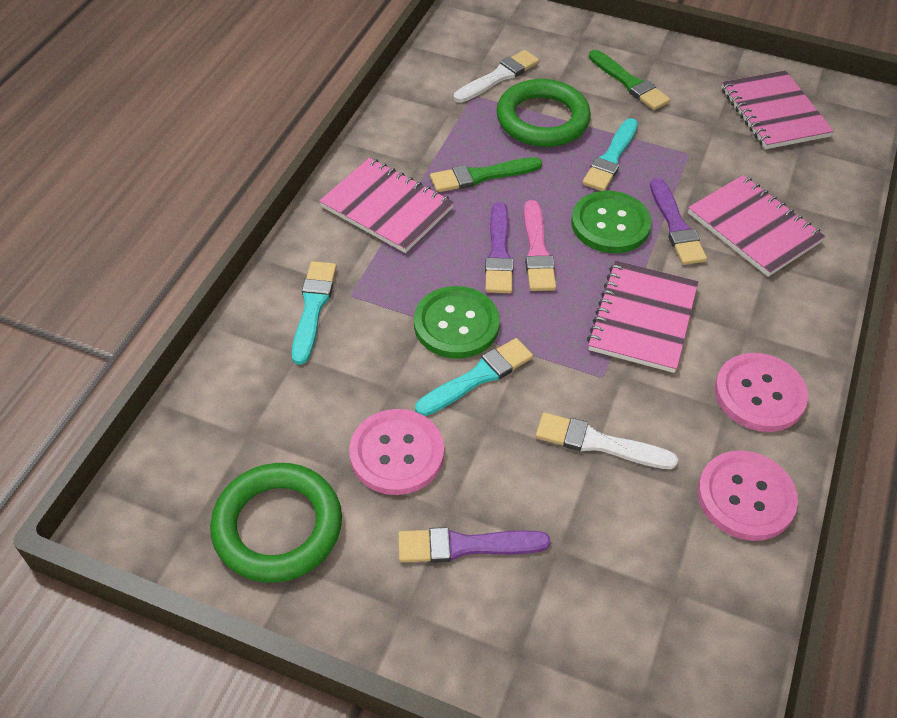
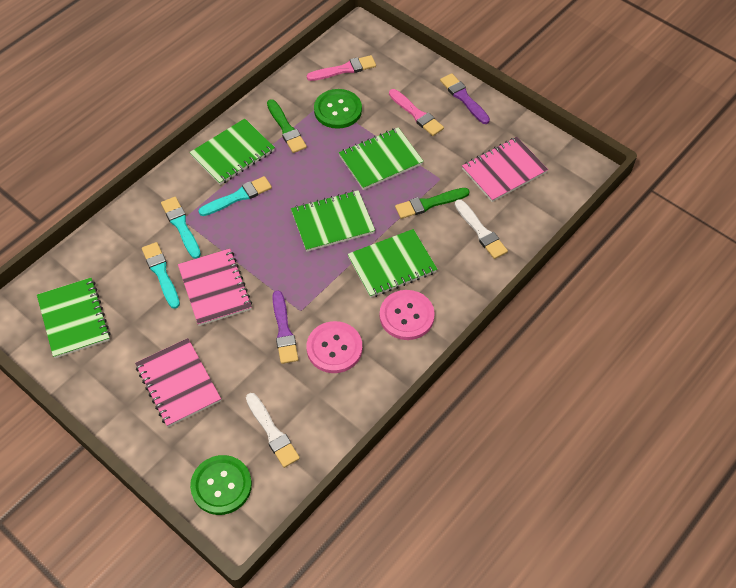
green notebook: 0 -> 5
green ring: 2 -> 0
pink brush: 1 -> 2
pink button: 3 -> 2
pink notebook: 4 -> 3
purple brush: 3 -> 2

